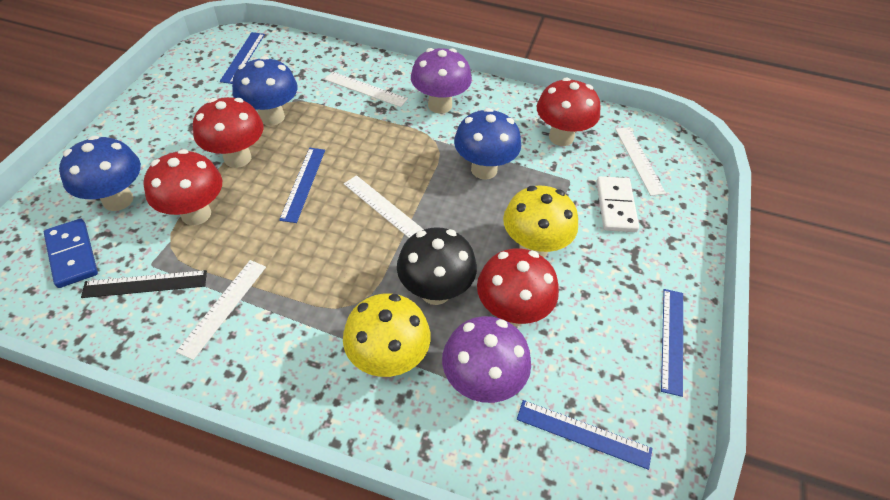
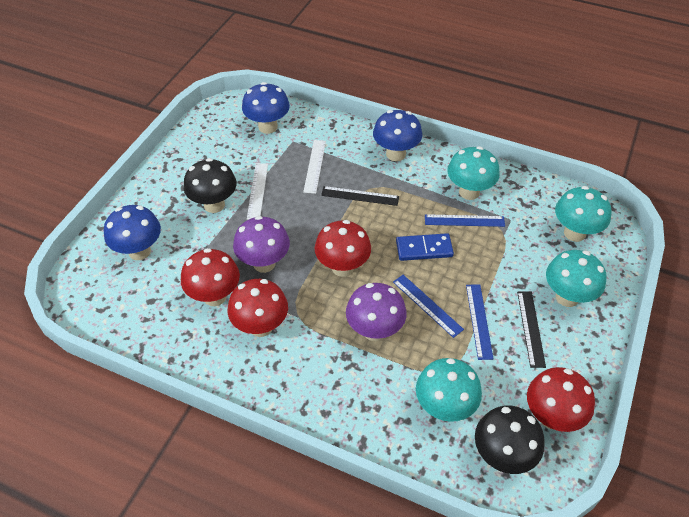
black mushroom: 1 -> 2
black ruler: 1 -> 2
blue ruler: 4 -> 3
turquoise mushroom: 0 -> 4
white domino: 1 -> 0
white ruler: 4 -> 2
yellow mushroom: 2 -> 0

